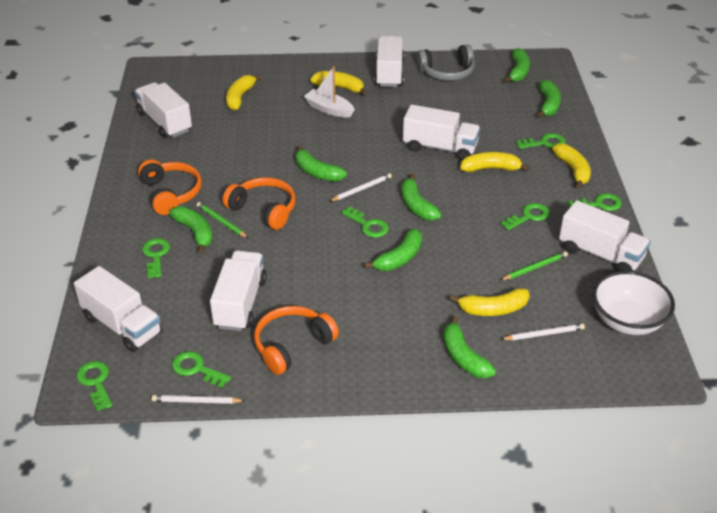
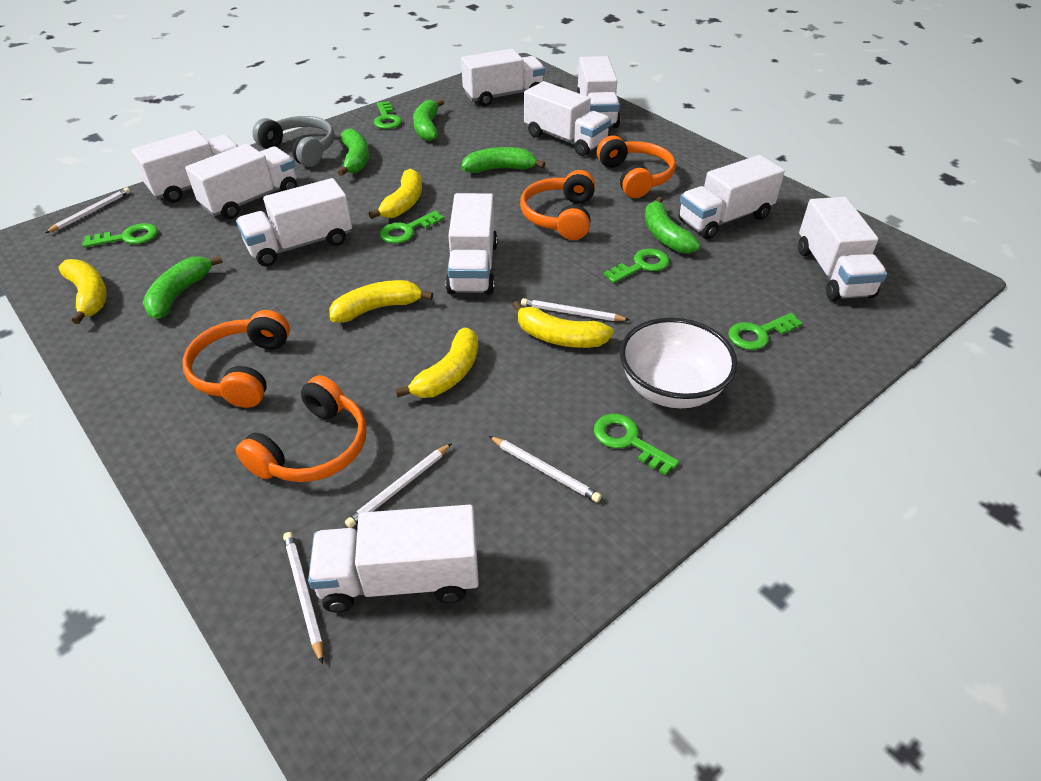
green banana: 7 -> 5
green key: 7 -> 6
green pencil: 2 -> 0
orange headphones: 3 -> 4
white boat: 1 -> 0
white pencil: 3 -> 5
white truck: 6 -> 10

